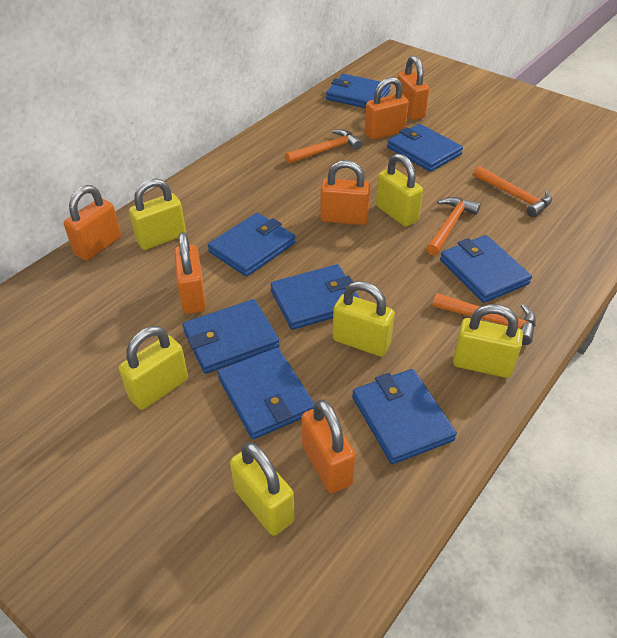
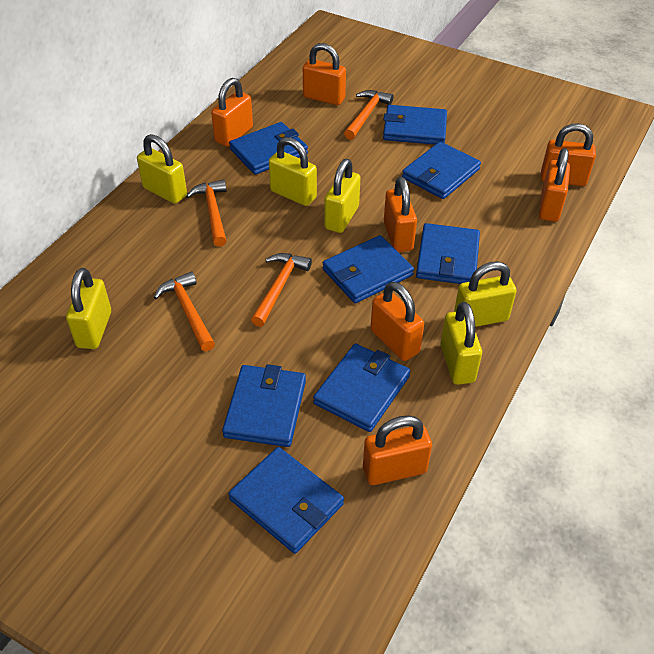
orange padlock: 6 -> 7

